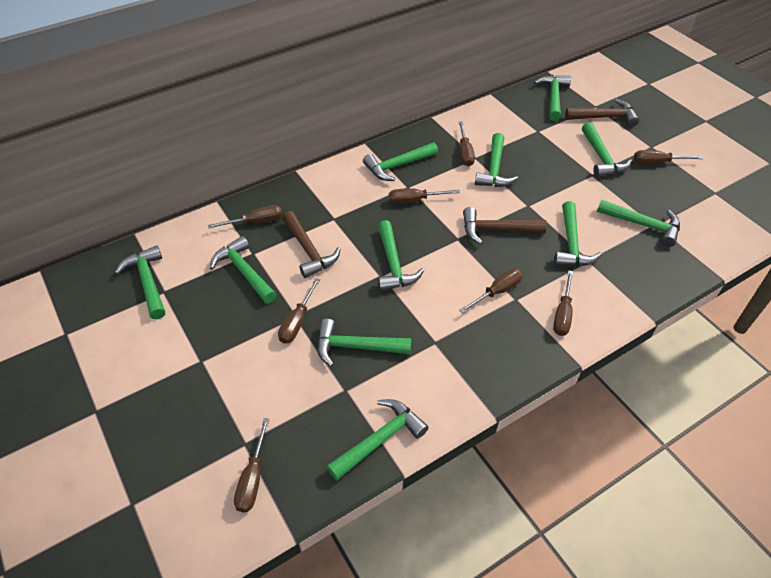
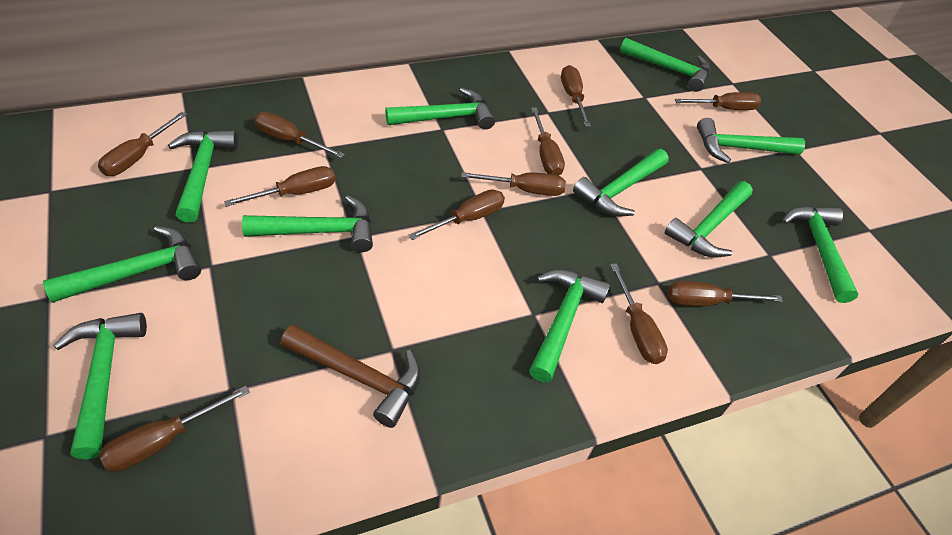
brown hammer: 3 -> 1
brown screwdriver: 8 -> 11

